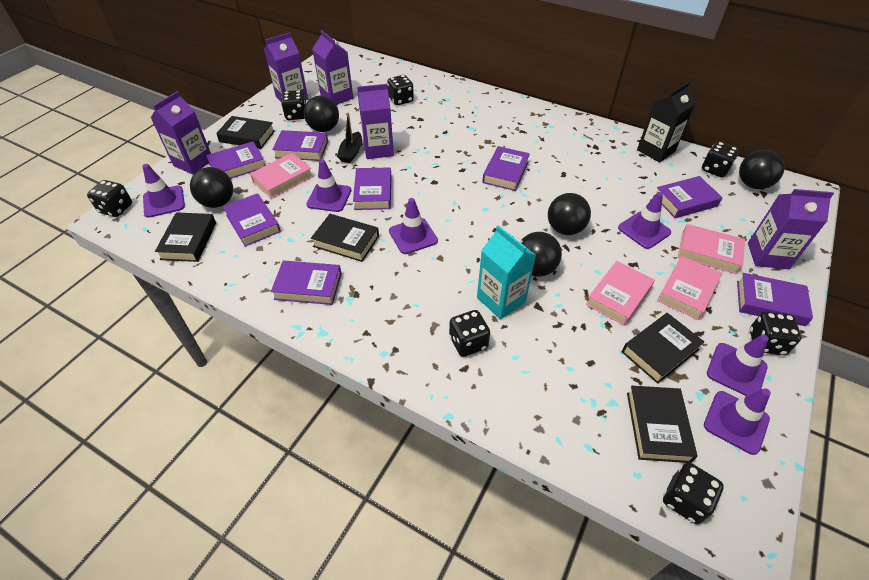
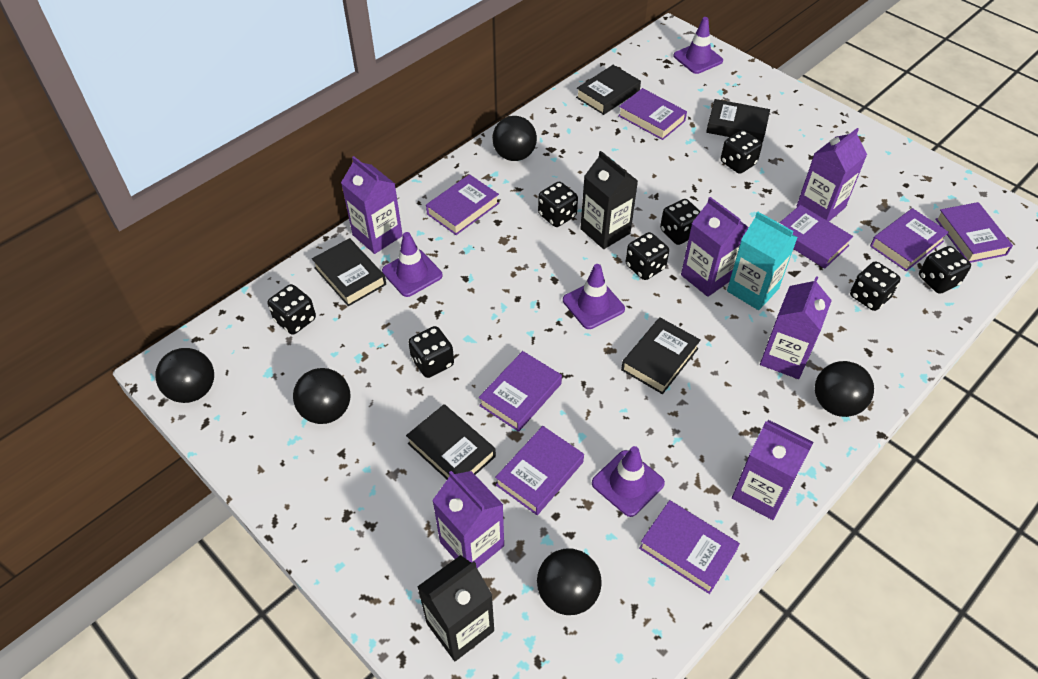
black boat: 1 -> 0
black carton: 1 -> 2
black dice: 7 -> 8
pink book: 4 -> 0
purple carton: 5 -> 6
purple traffic cone: 6 -> 4

